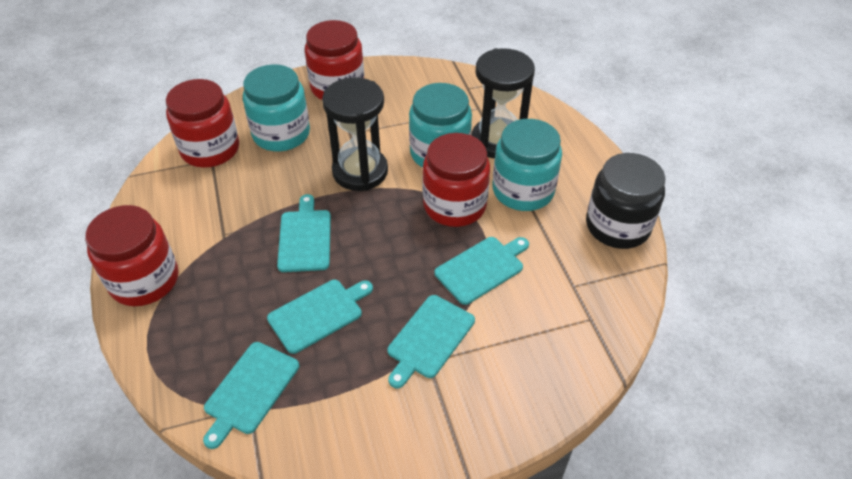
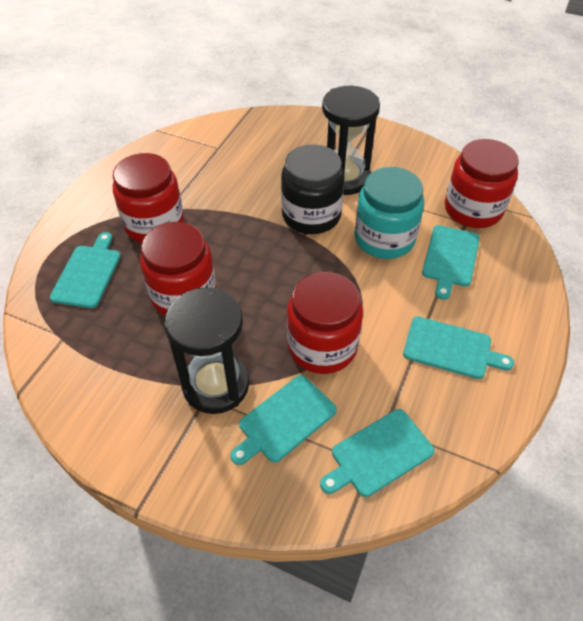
turquoise jar: 3 -> 1

